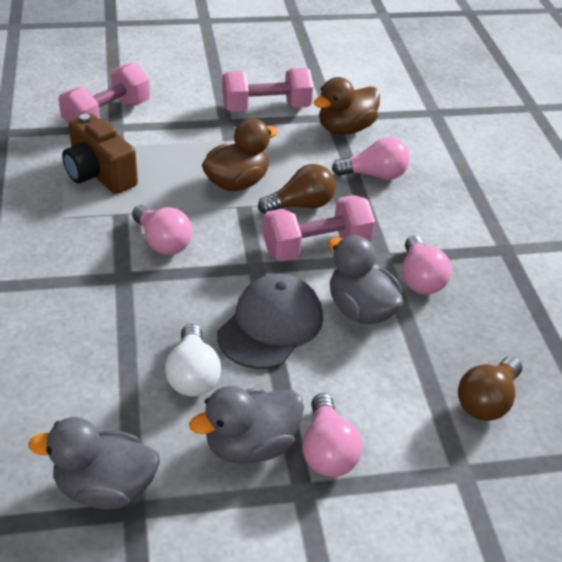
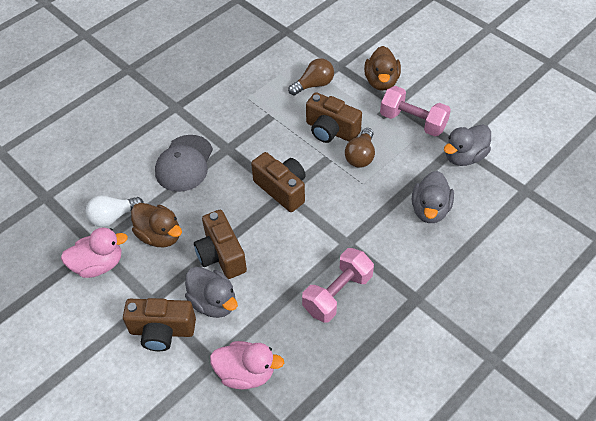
brown camera: 1 -> 4
pink duck: 0 -> 2
pink dumbbell: 3 -> 2
pink light bulb: 4 -> 0

